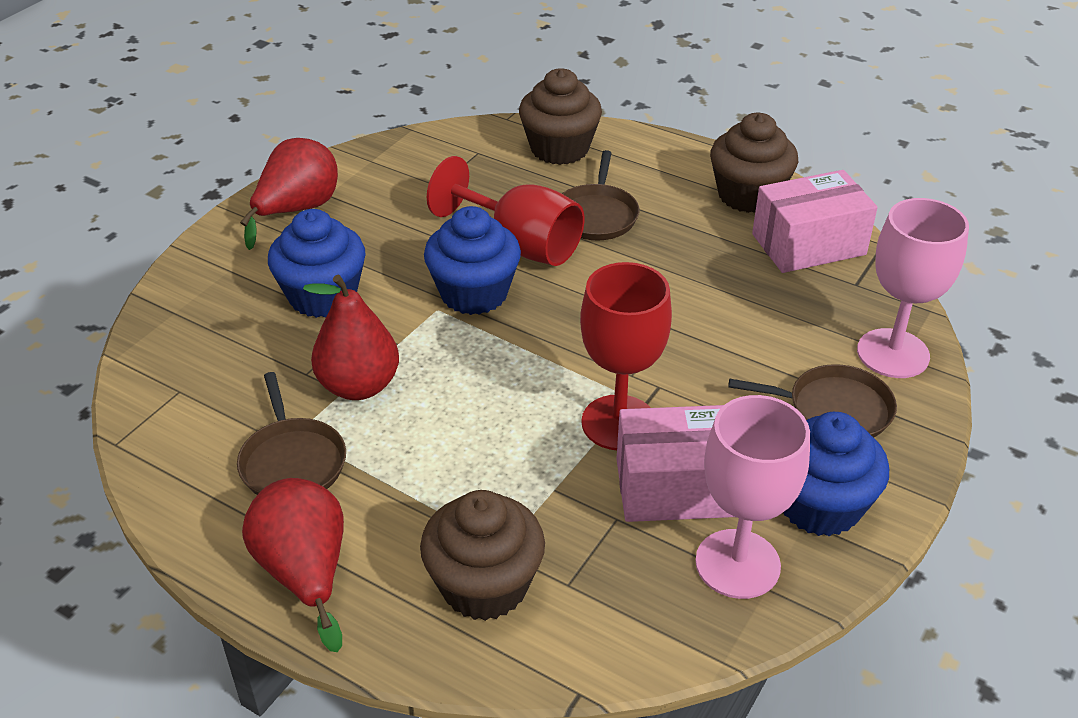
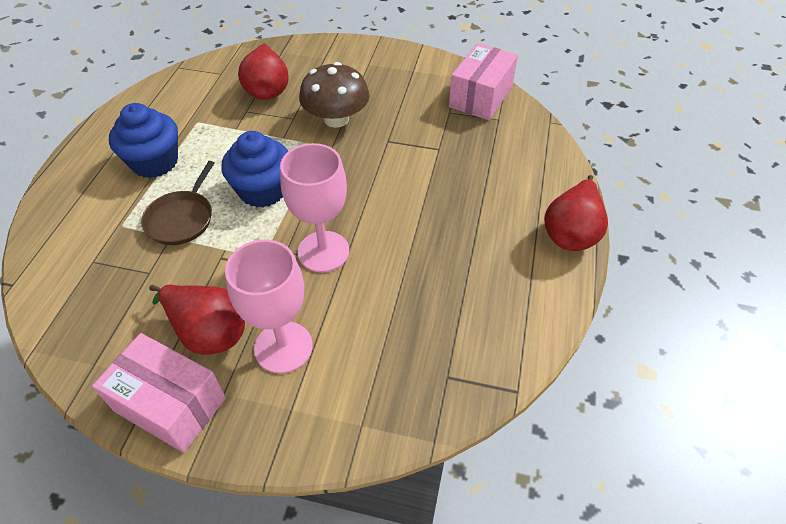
blue cupcake: 3 -> 2
brown cupcake: 3 -> 0
brown mushroom: 0 -> 1
brown pan: 3 -> 1
red goblet: 2 -> 0

